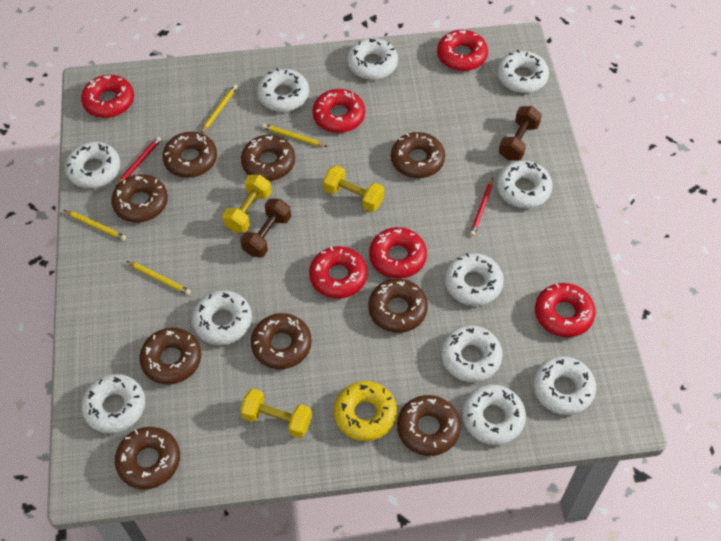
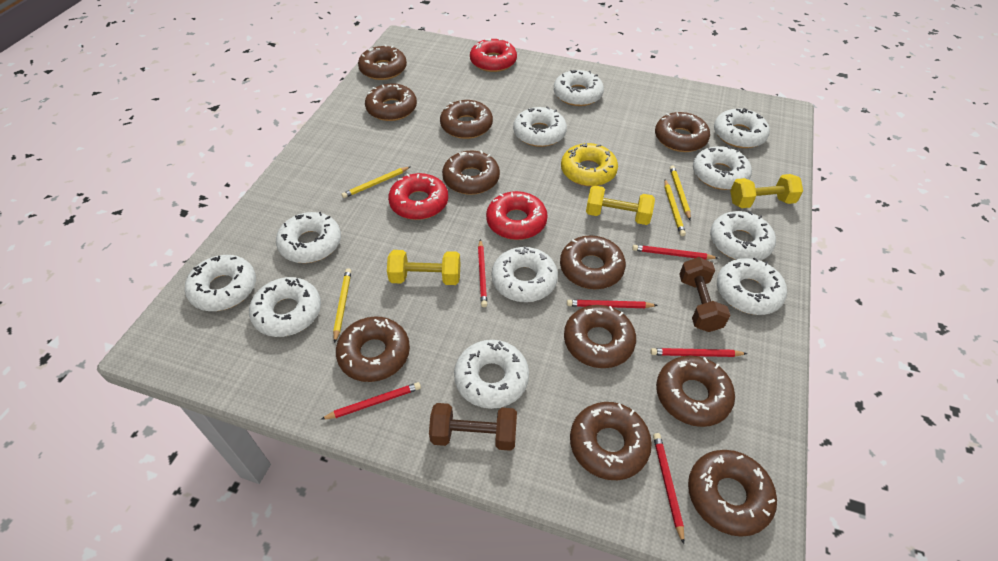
brown donut: 9 -> 11
red donut: 6 -> 3
red pencil: 2 -> 6

